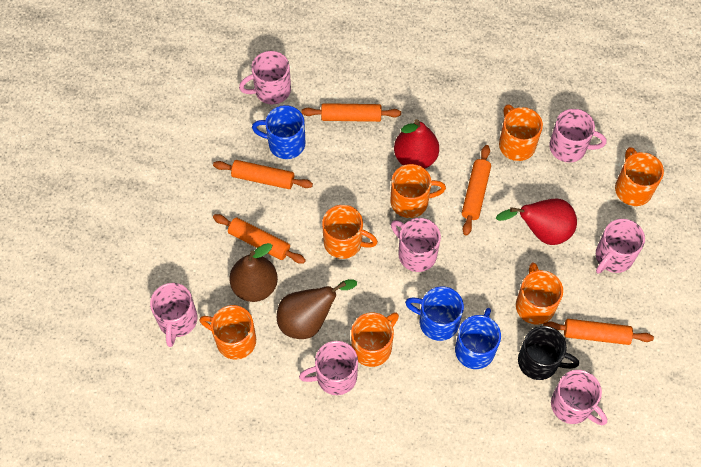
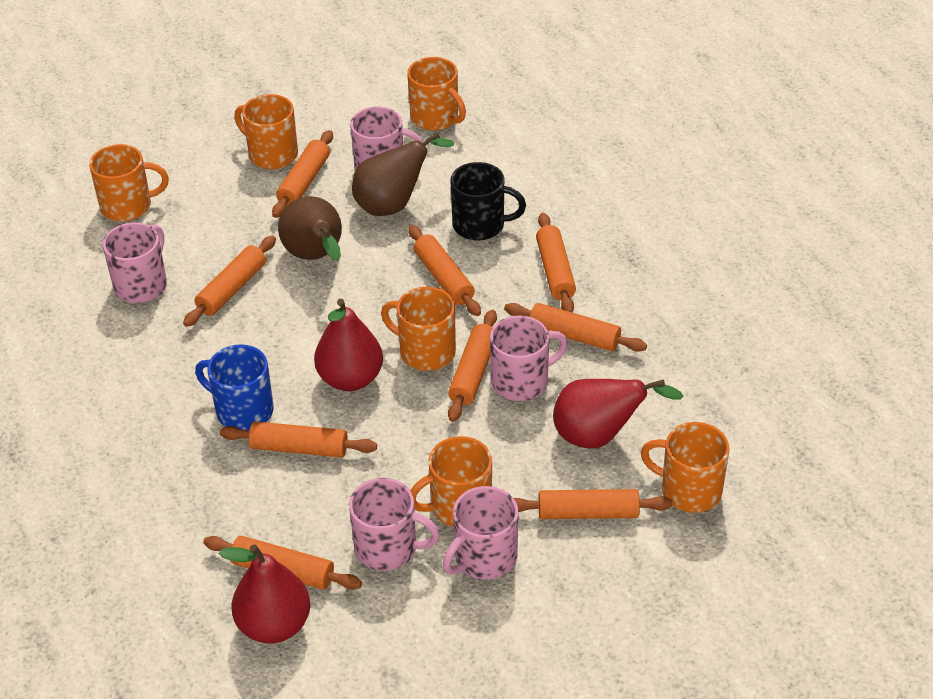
blue mug: 3 -> 1
orange mug: 7 -> 6
orange rolling pin: 5 -> 9
pink mug: 7 -> 5
red pear: 2 -> 3

